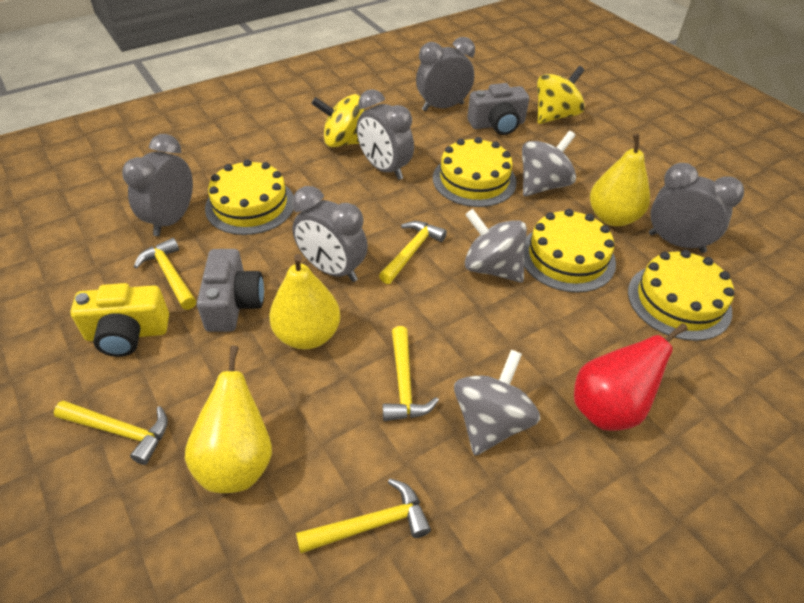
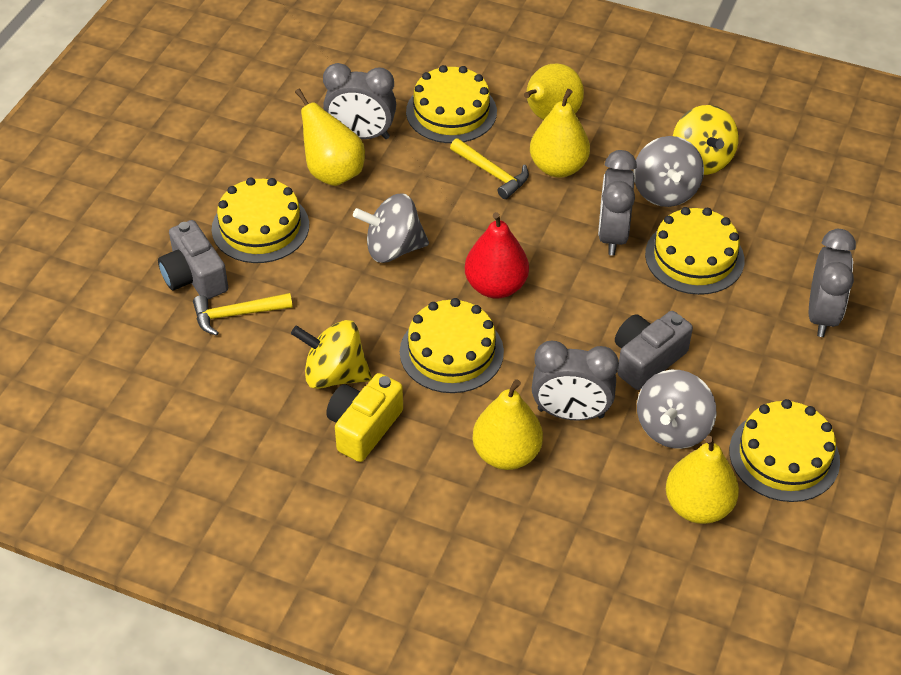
grey clock: 5 -> 4
yellow cake: 4 -> 5
yellow hammer: 5 -> 2
yellow pear: 3 -> 5

